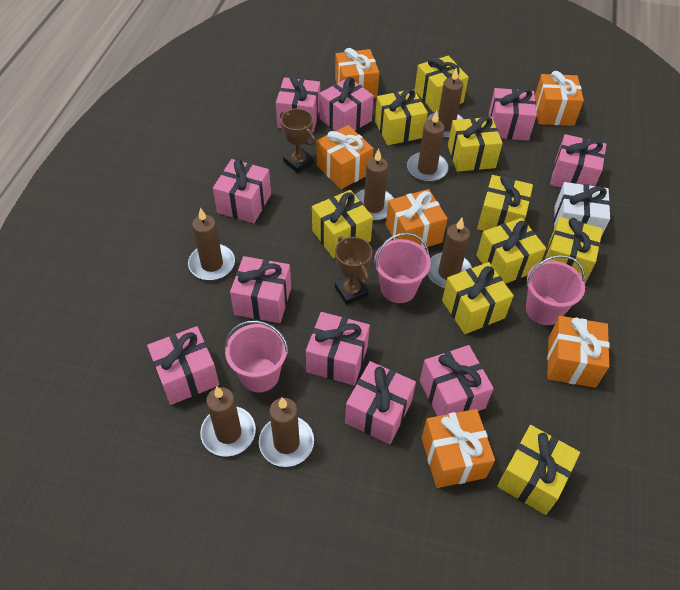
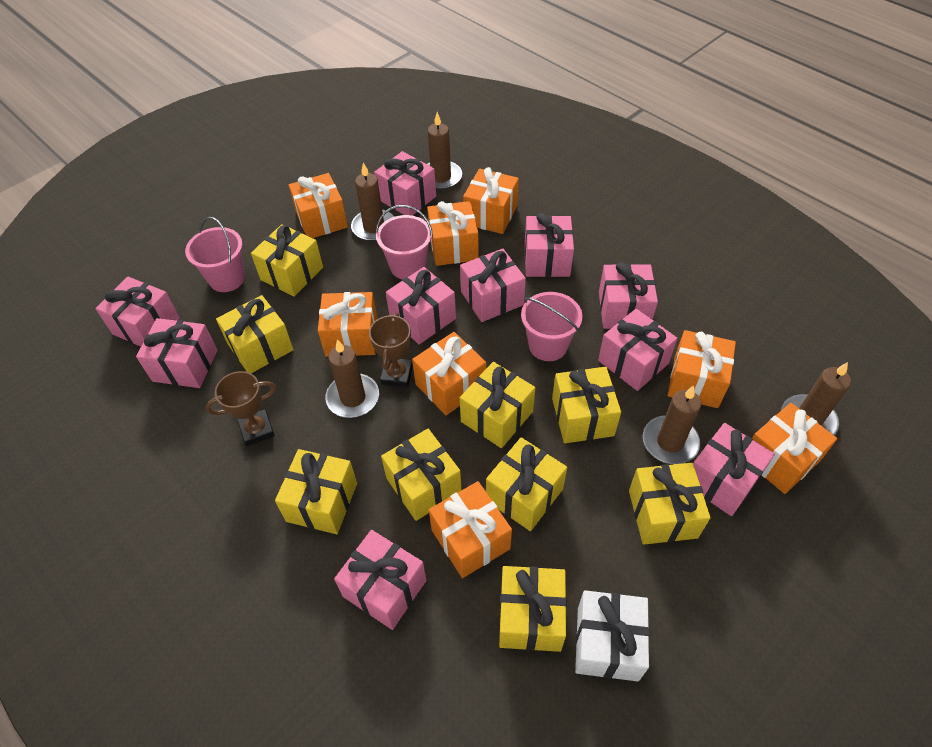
brown candle: 7 -> 5
orange gift: 6 -> 8

